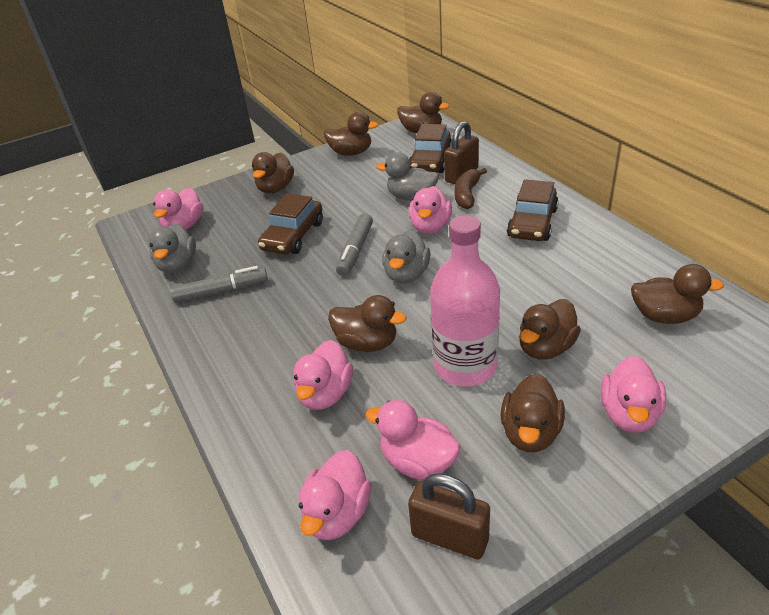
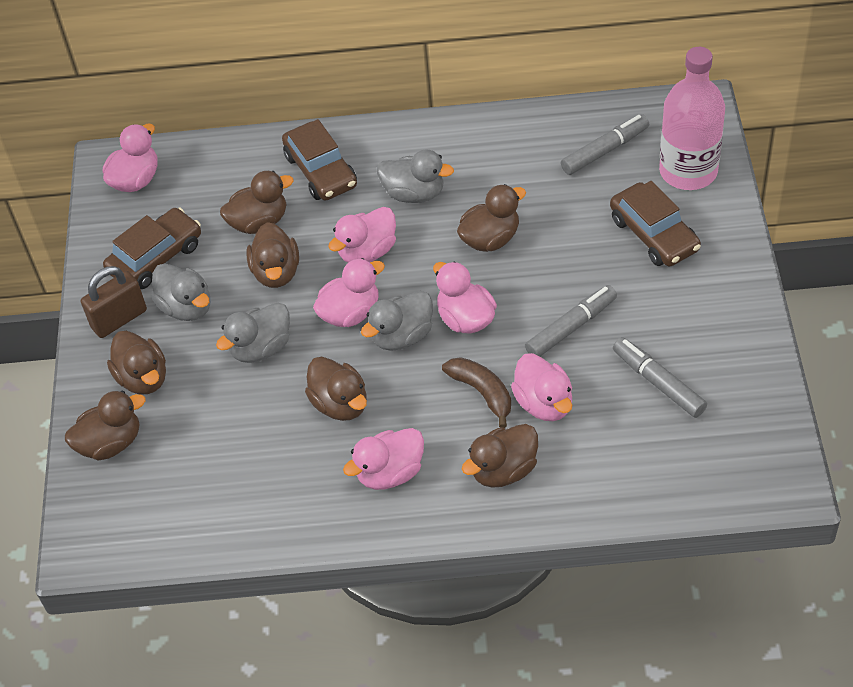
brown padlock: 2 -> 1
grey duck: 3 -> 4
grey marker: 2 -> 3

